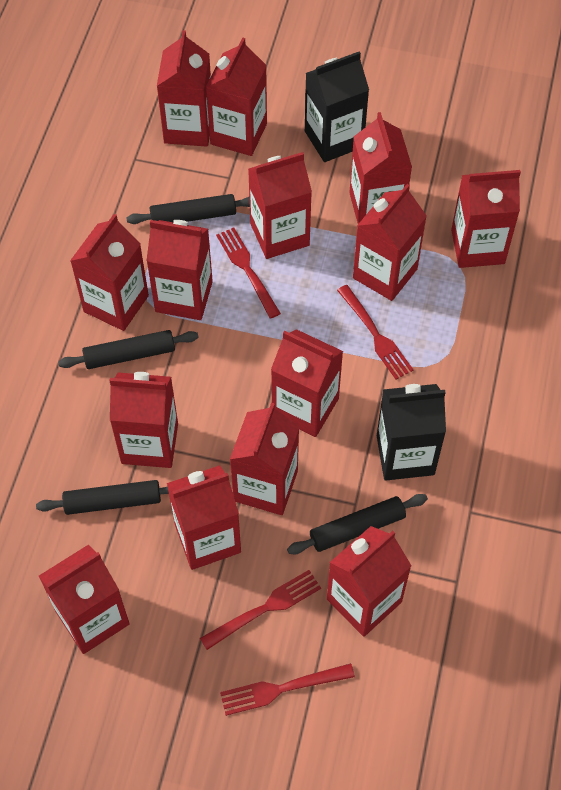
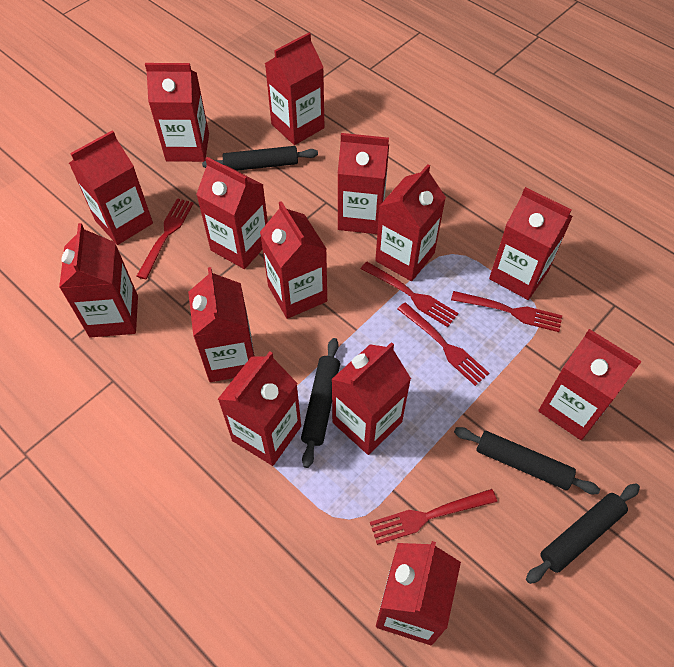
black carton: 2 -> 0
red fork: 4 -> 5

